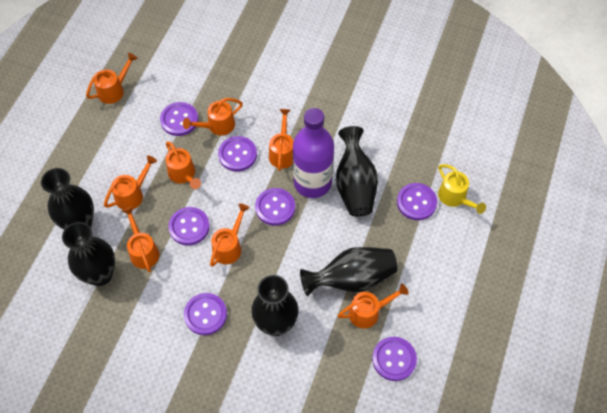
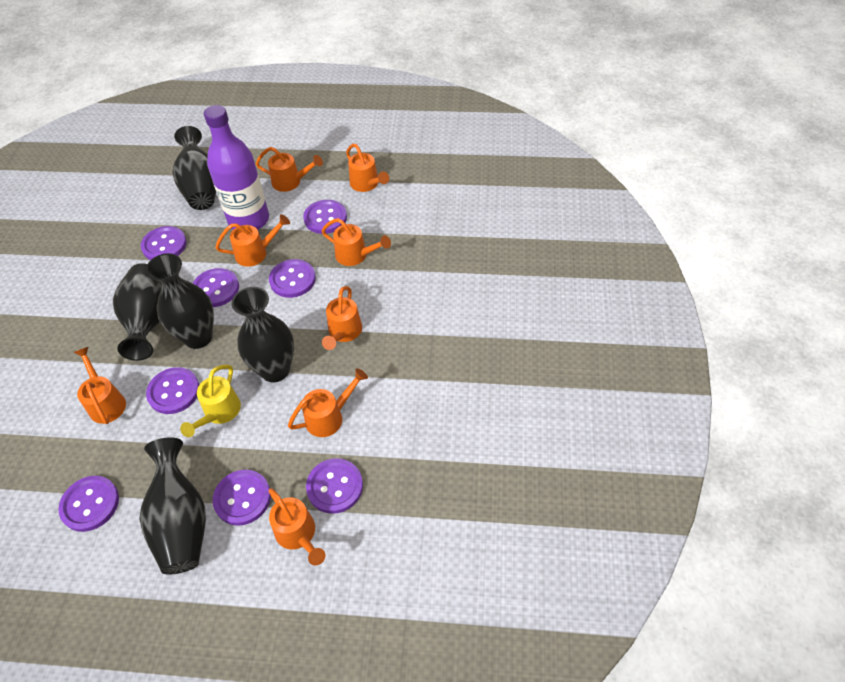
purple button: 7 -> 8

